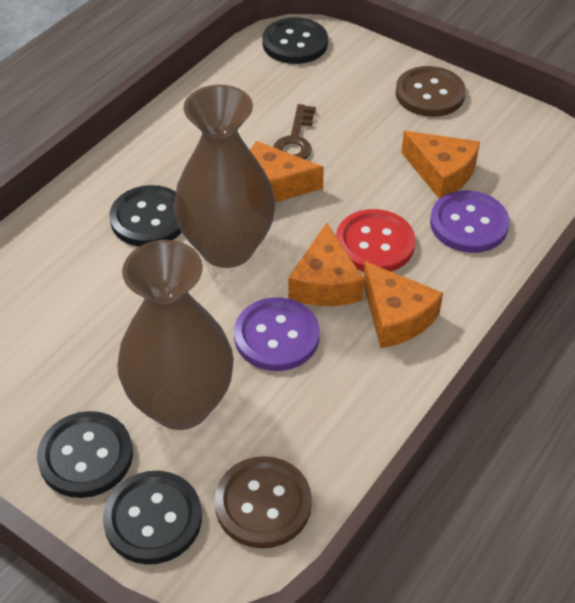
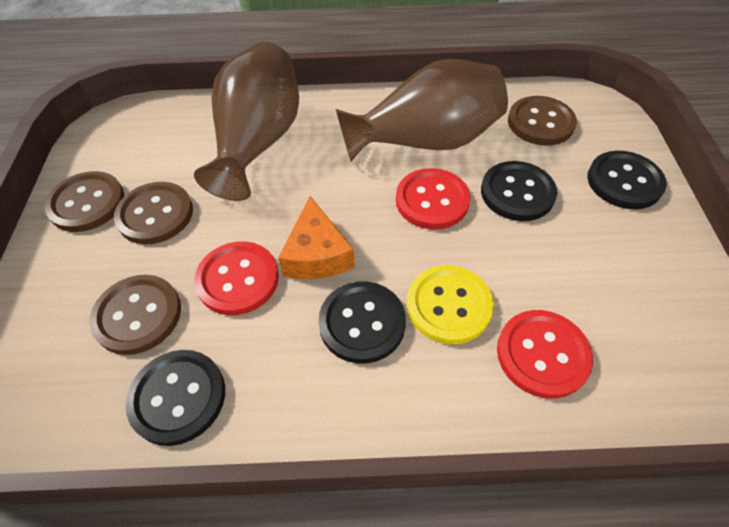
brown button: 2 -> 4
brown key: 1 -> 0
orange cheese: 4 -> 1
purple button: 2 -> 0
red button: 1 -> 3
yellow button: 0 -> 1

